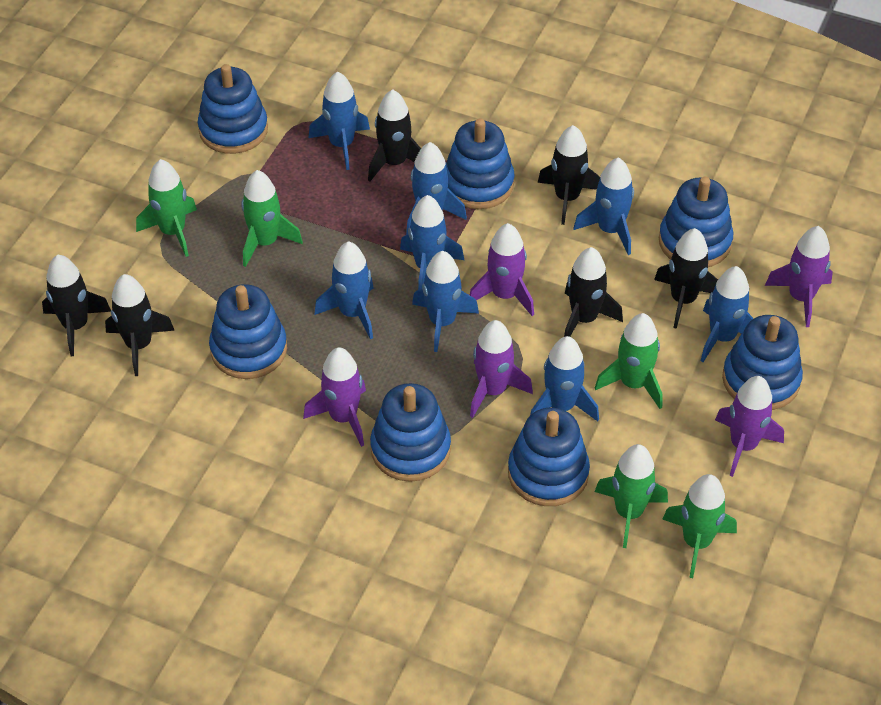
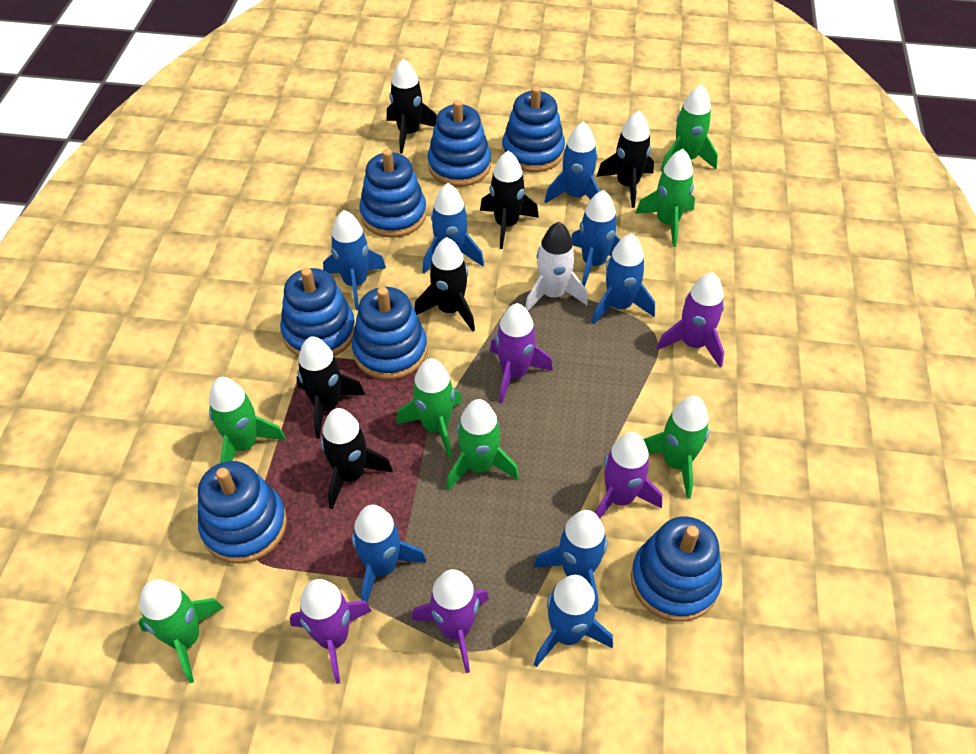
green rocket: 5 -> 7
white rocket: 0 -> 1

